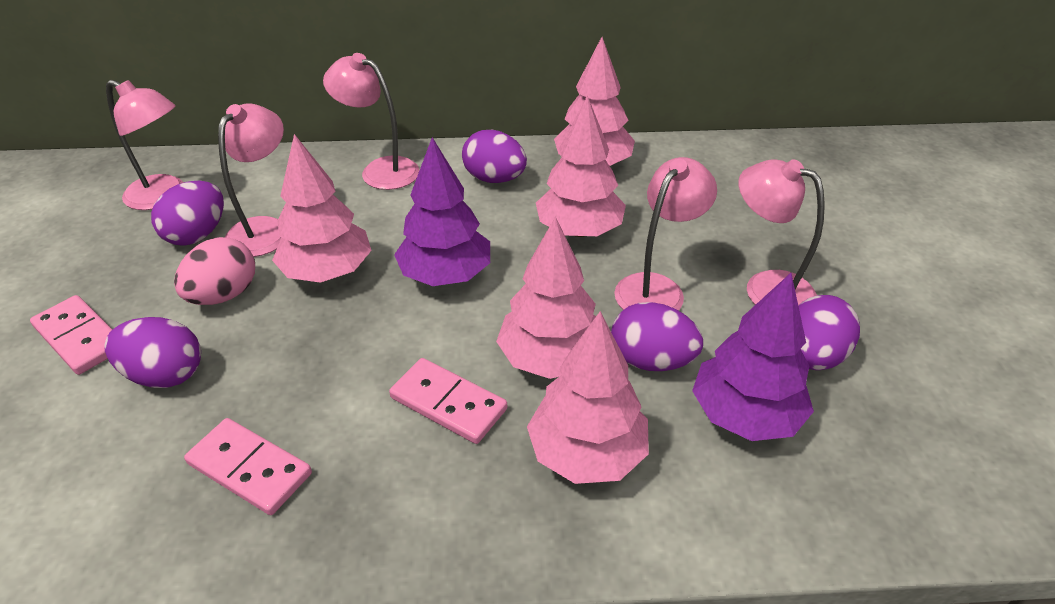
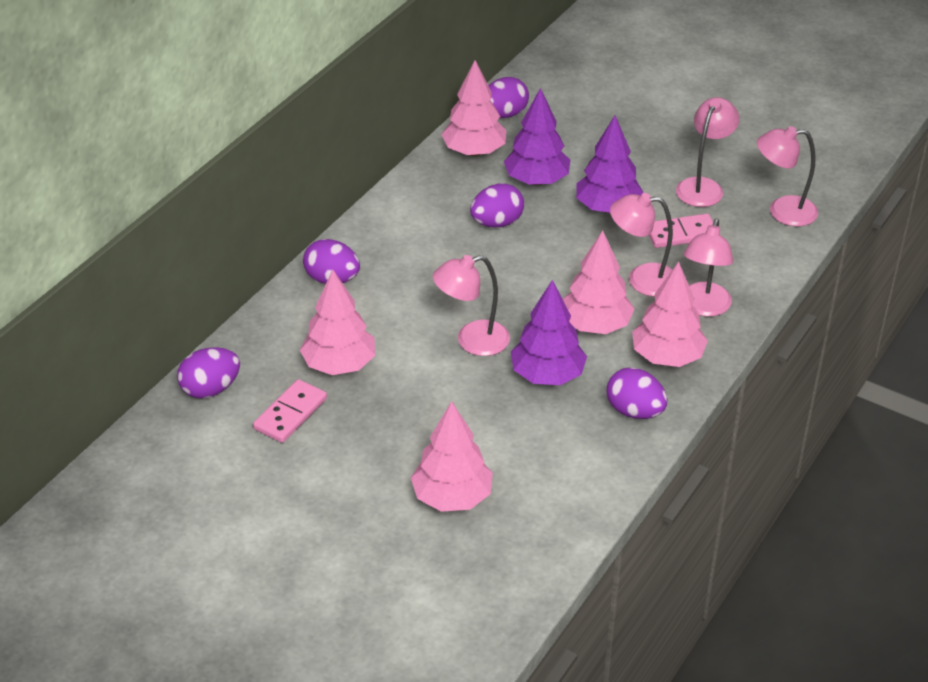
pink domino: 3 -> 2
pink egg: 1 -> 0
purple tree: 2 -> 3

